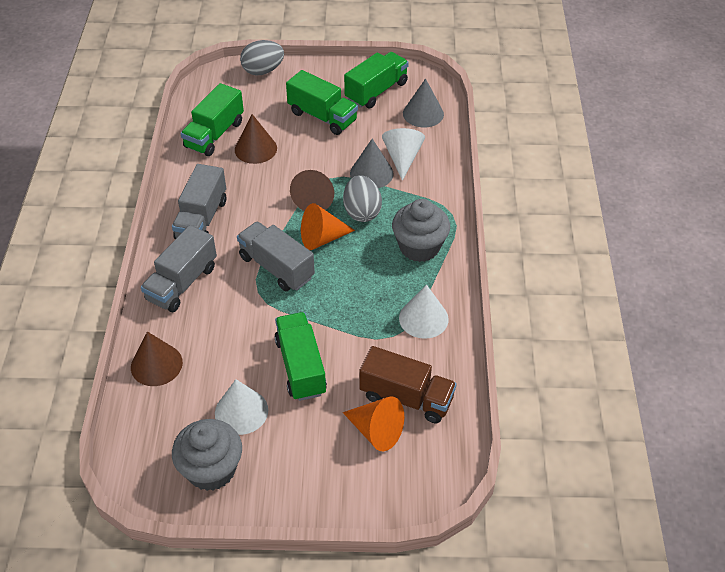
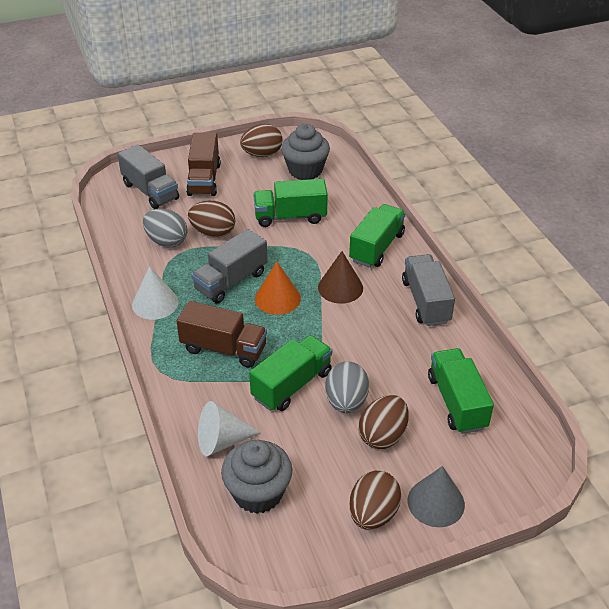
brown cone: 3 -> 1
brown egg: 0 -> 4
brown truck: 1 -> 2
grey cone: 2 -> 1
orange cone: 2 -> 1
white cone: 3 -> 2

